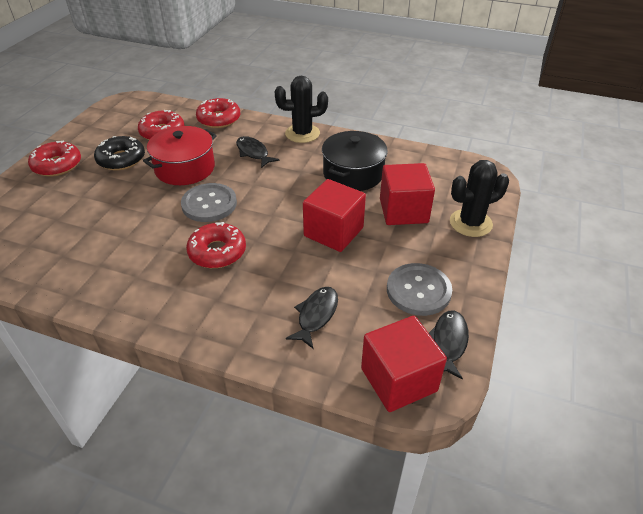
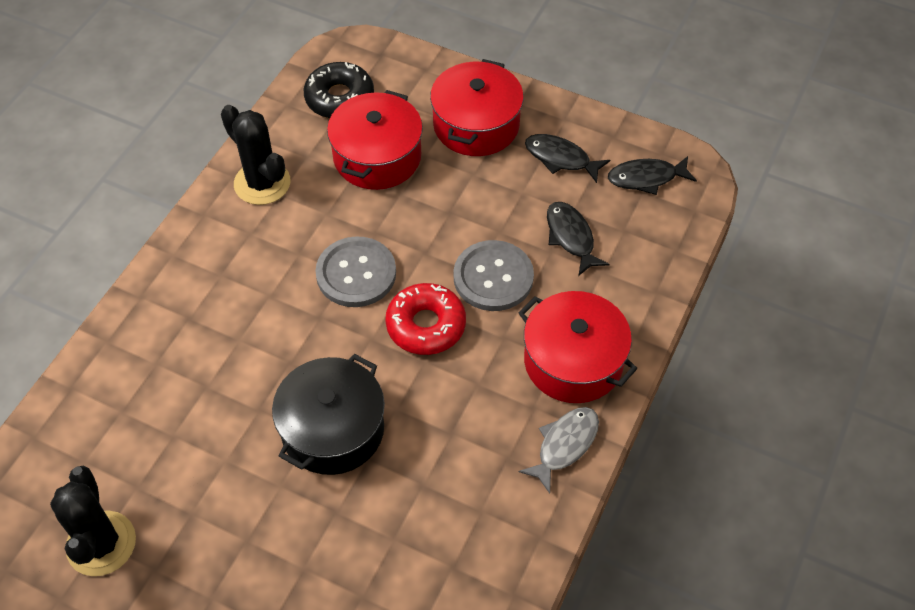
grey fish: 0 -> 1
red cube: 3 -> 0
red donut: 4 -> 1
red pot: 1 -> 3

